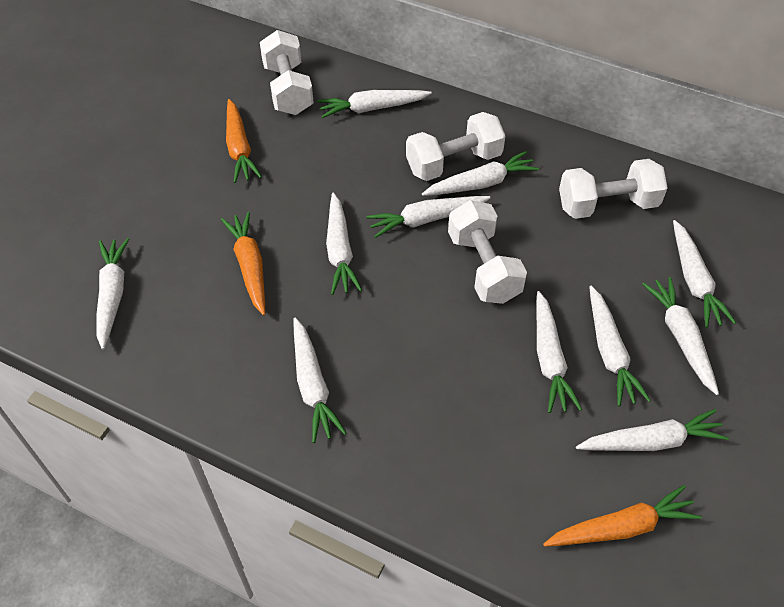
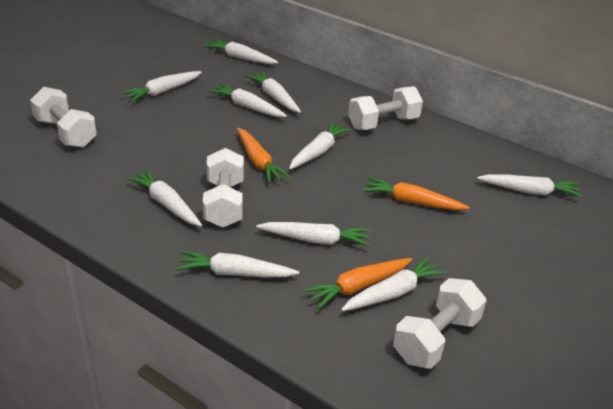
white carrot: 11 -> 10

